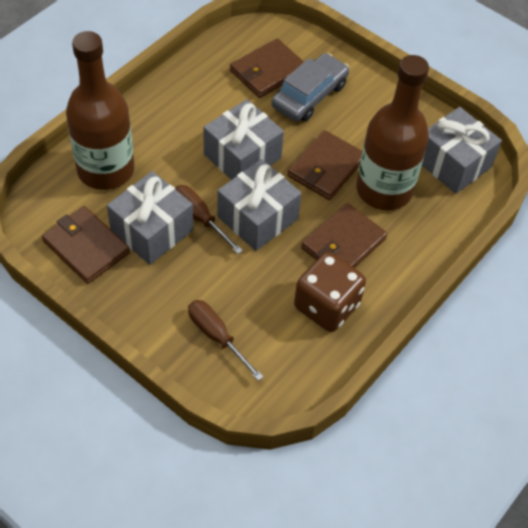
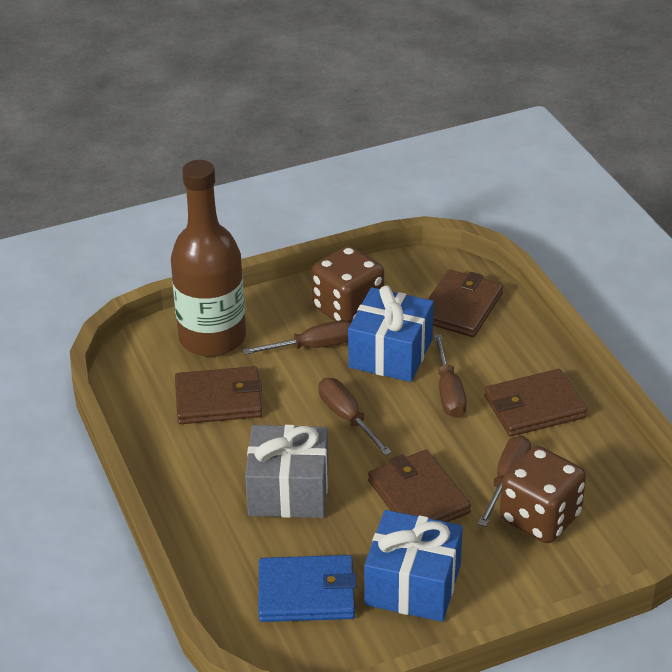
blue gift: 0 -> 2
blue wallet: 0 -> 1
brown bottle: 2 -> 1
brown dice: 1 -> 2
brown screwdriver: 2 -> 4
grey car: 1 -> 0
grey gift: 4 -> 1

